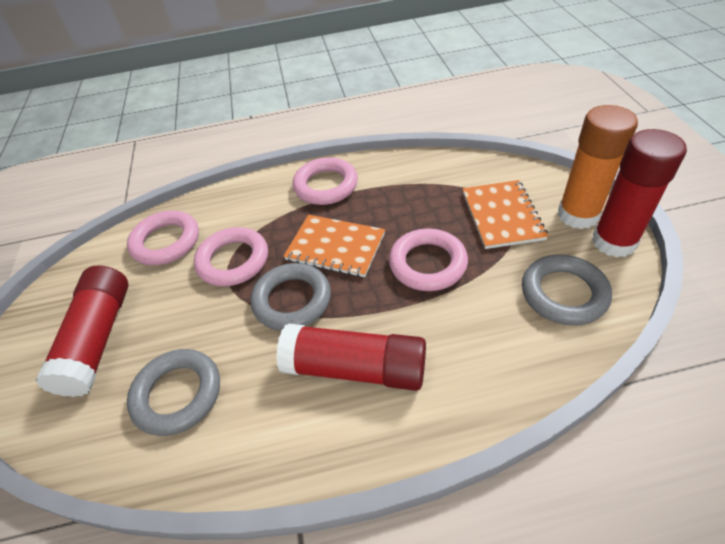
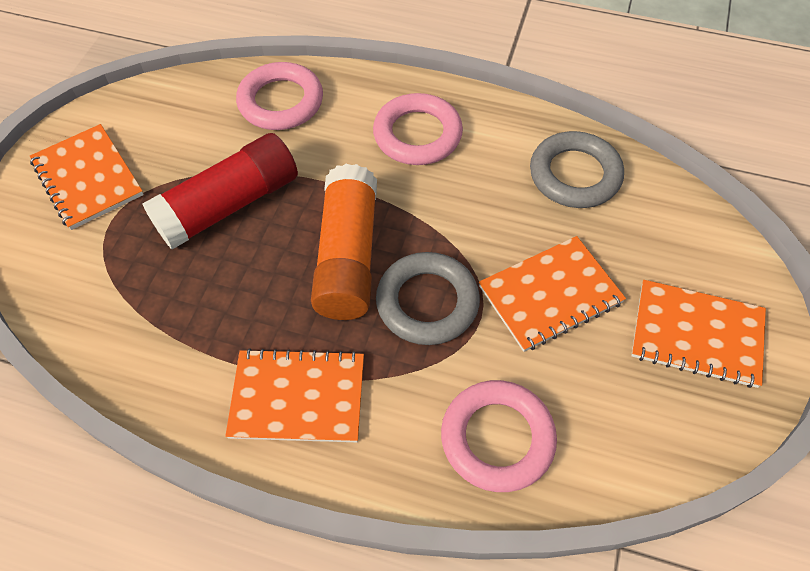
grey ring: 3 -> 2
orange notebook: 2 -> 4
pink ring: 4 -> 3
red glue stick: 3 -> 1

